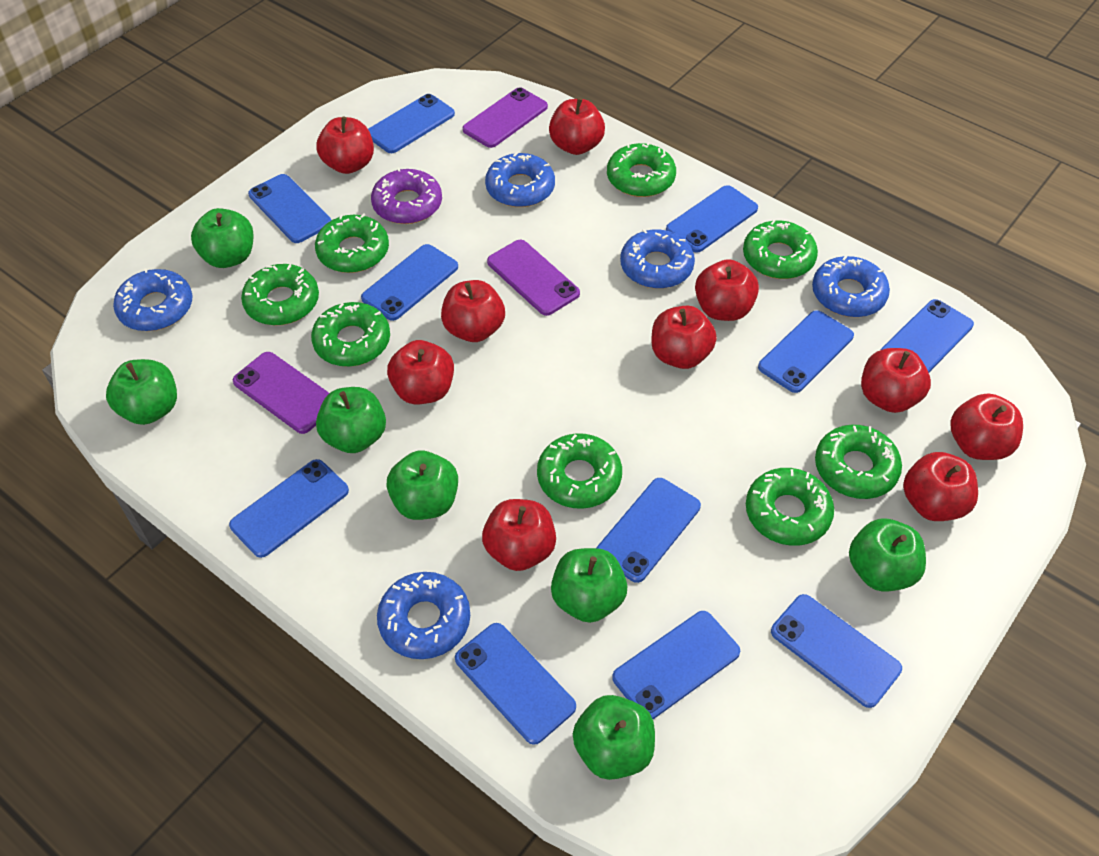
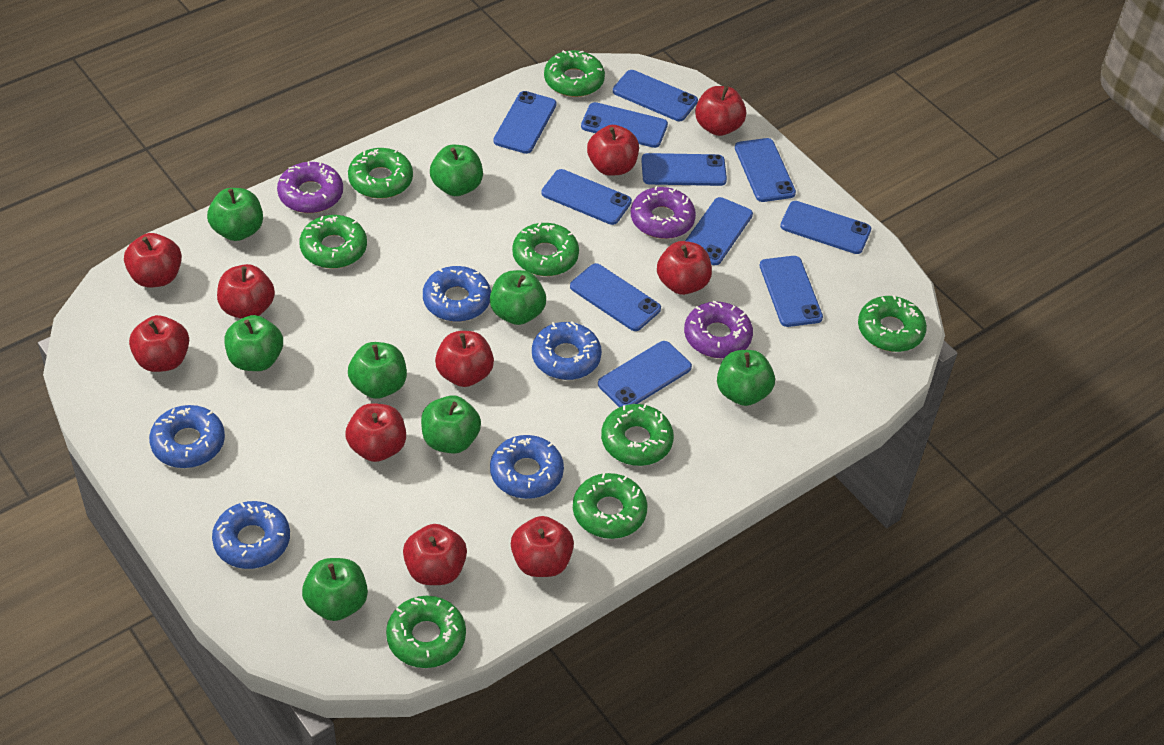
green apple: 7 -> 8
purple donut: 1 -> 3
purple phone: 3 -> 0

